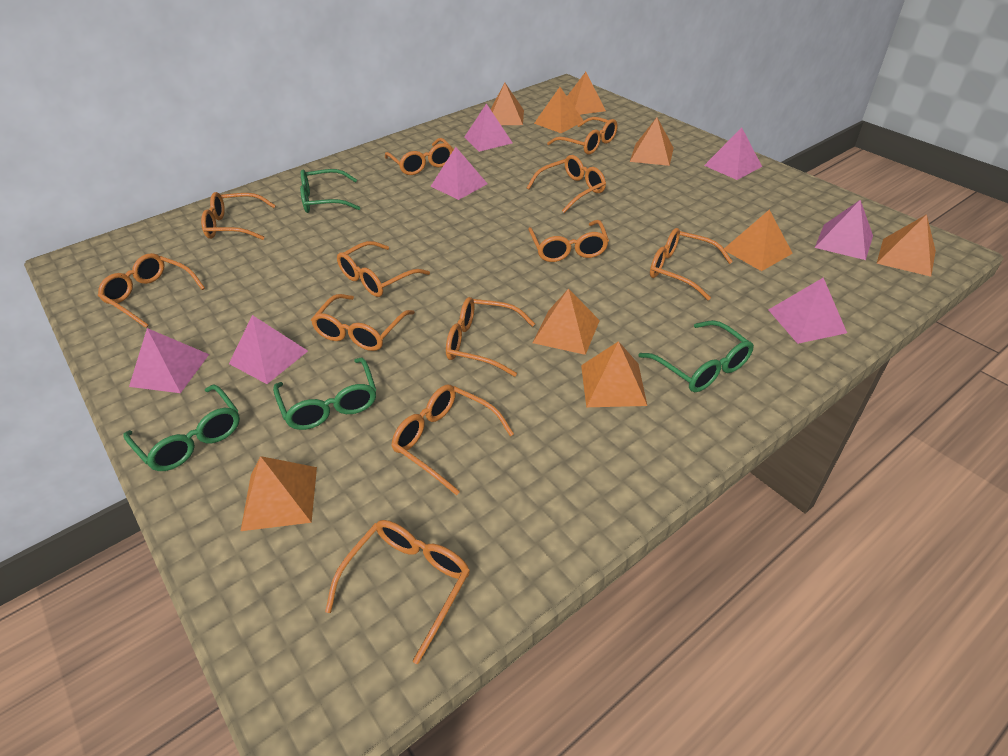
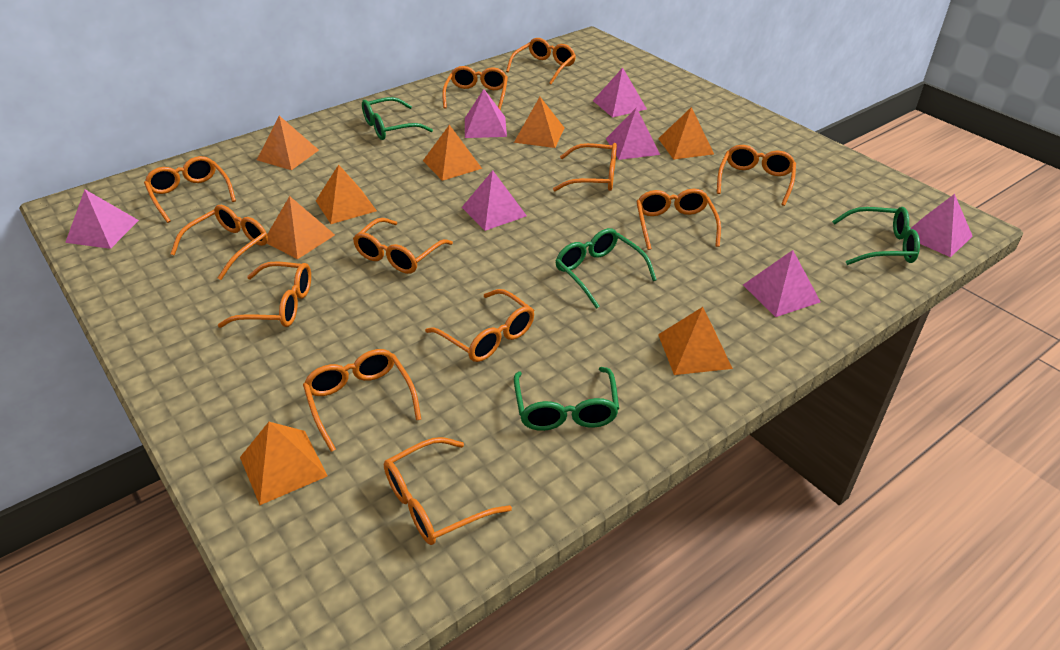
orange pyramid: 9 -> 8

